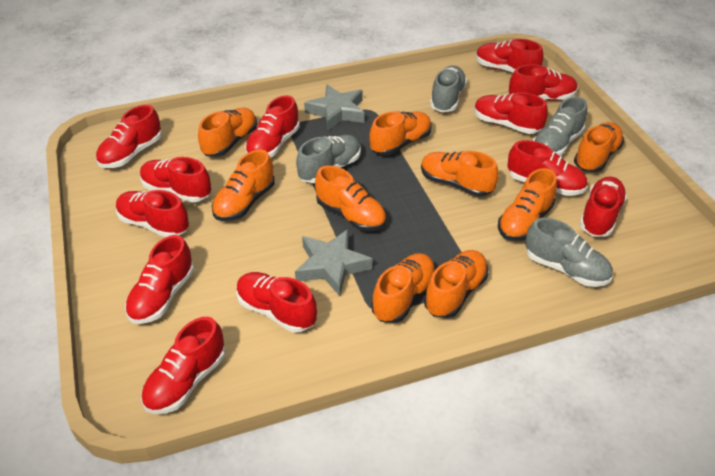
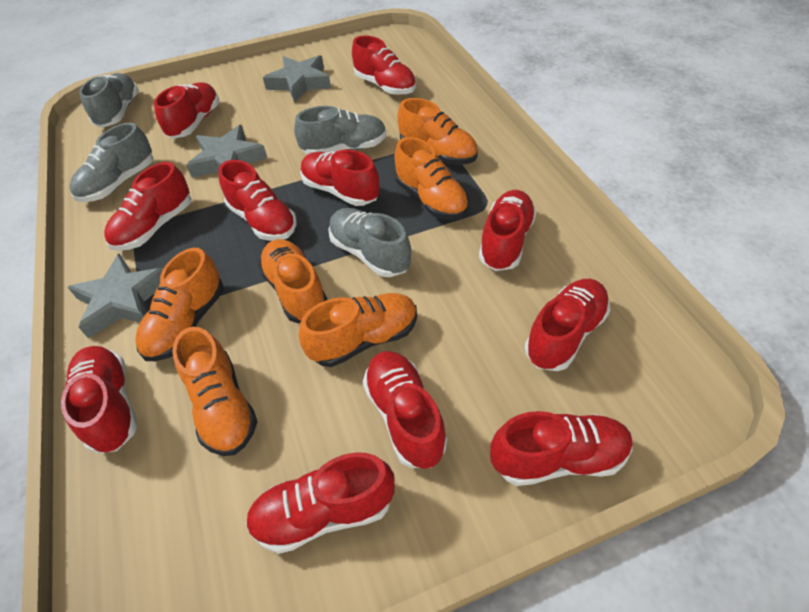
grey star: 2 -> 3
orange shoe: 9 -> 6
red shoe: 12 -> 11

